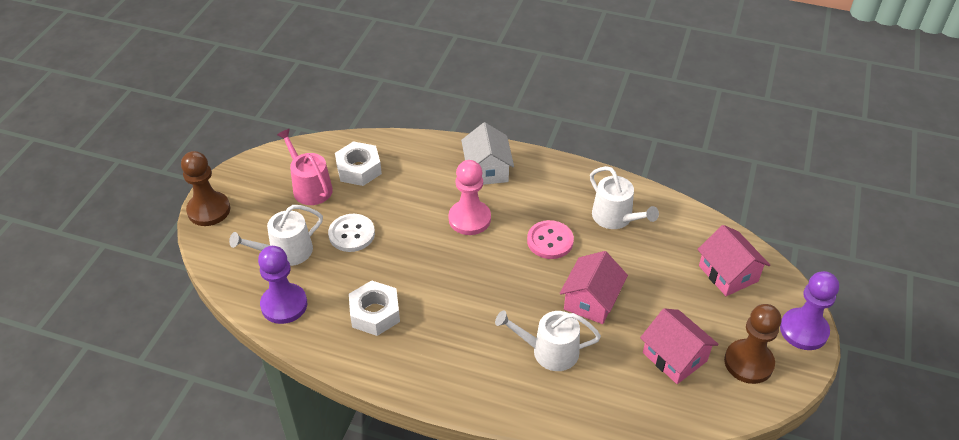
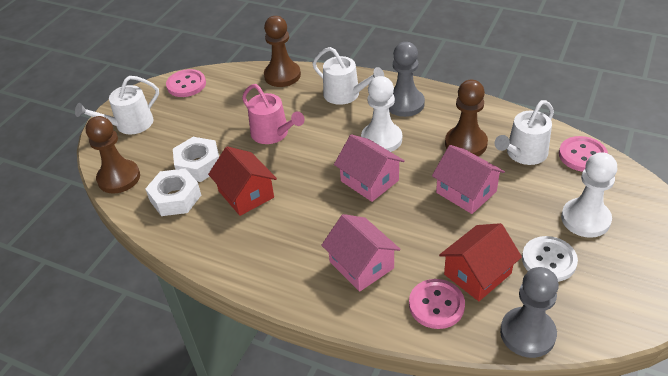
brown pawn: 2 -> 3
grey pawn: 0 -> 2
pink button: 1 -> 3
pink pawn: 1 -> 0
purple pawn: 2 -> 0
red house: 0 -> 2
white house: 1 -> 0
white pawn: 0 -> 2

